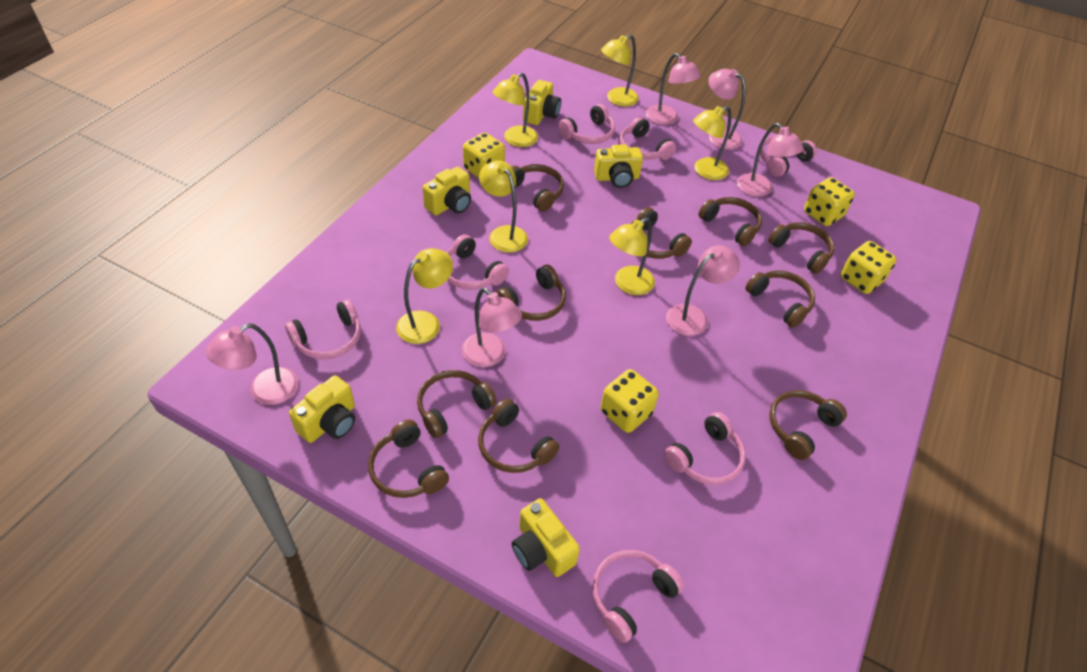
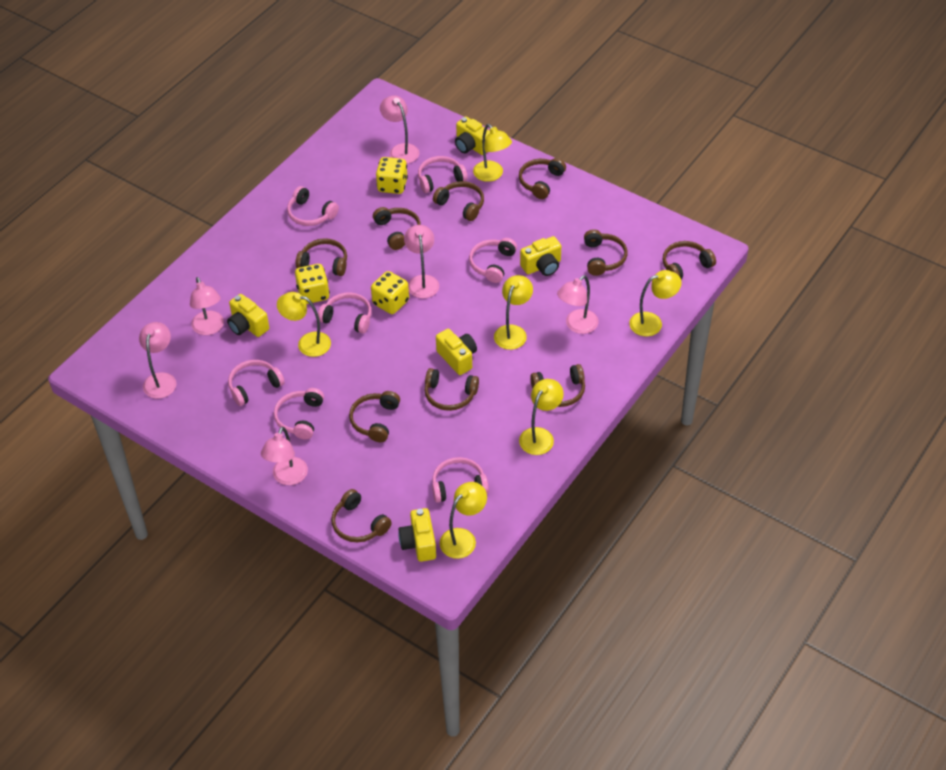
yellow dice: 4 -> 3

